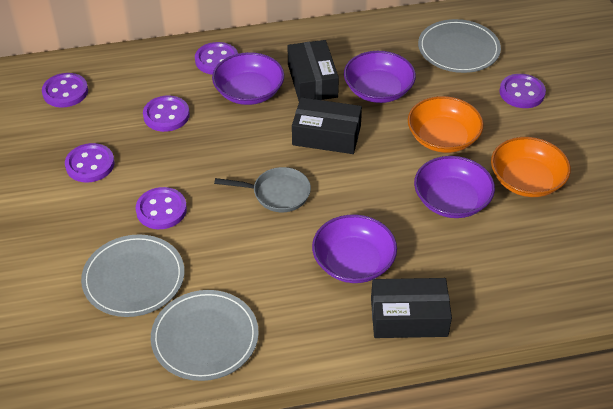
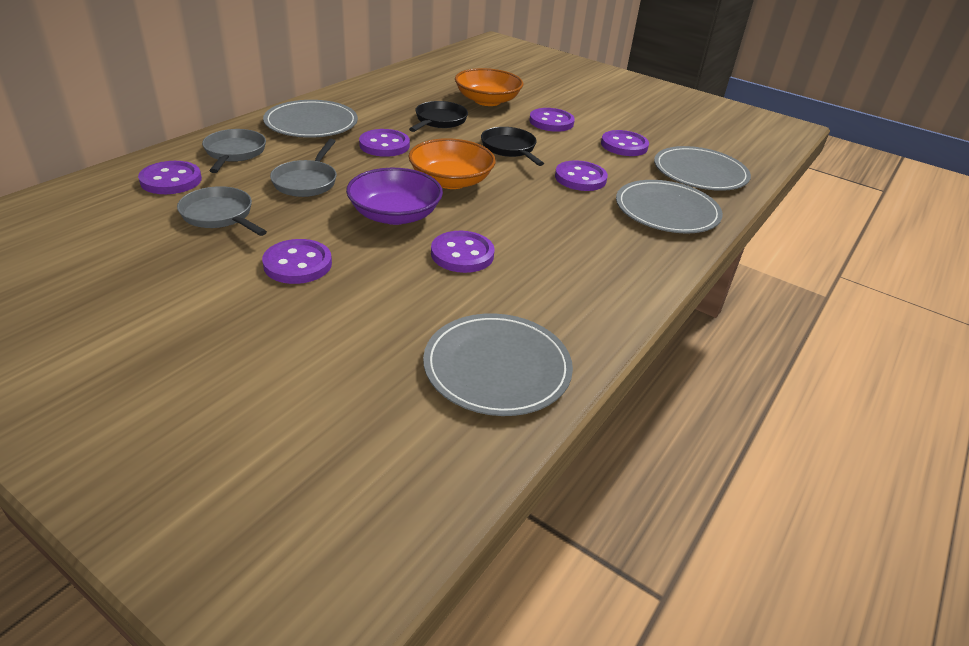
black box: 3 -> 0
black pan: 0 -> 2
grey pan: 1 -> 3
grey plate: 3 -> 4
purple bowl: 4 -> 1
purple button: 6 -> 7

